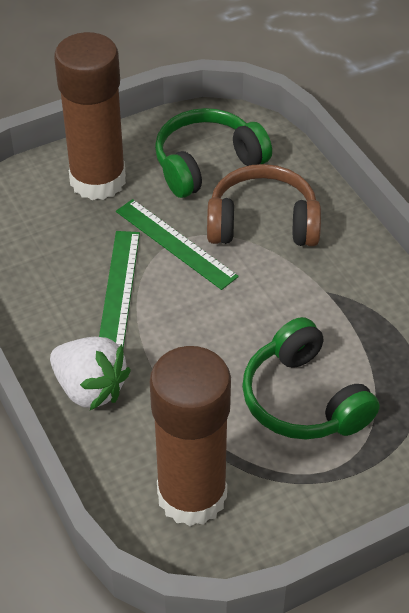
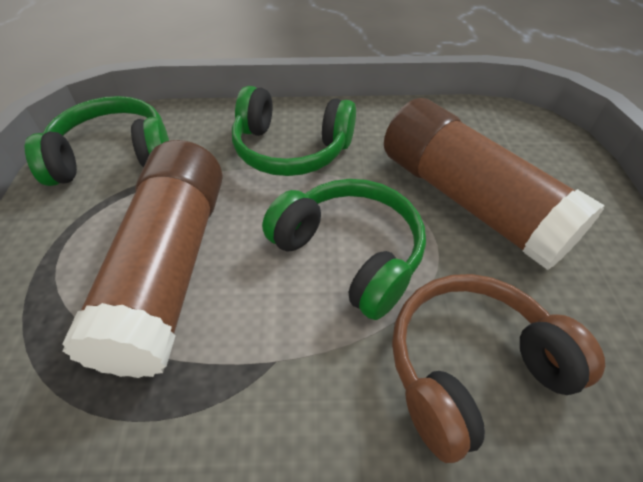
green headphones: 2 -> 3
green ruler: 2 -> 0
white strawberry: 1 -> 0

